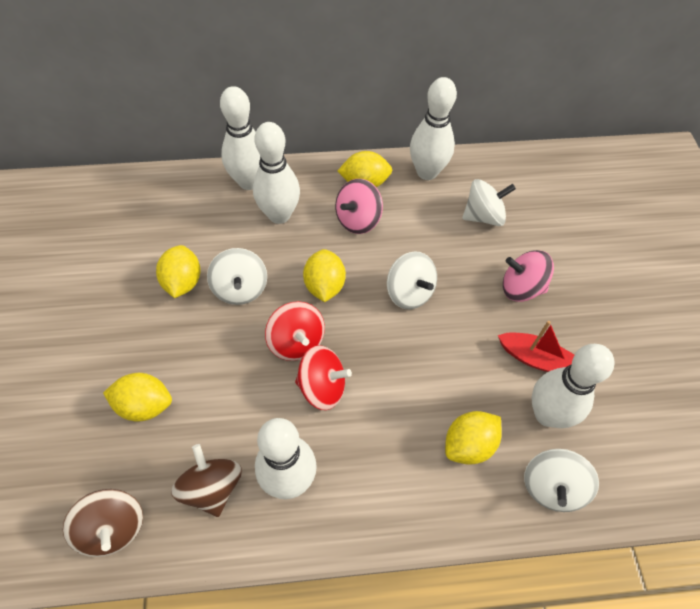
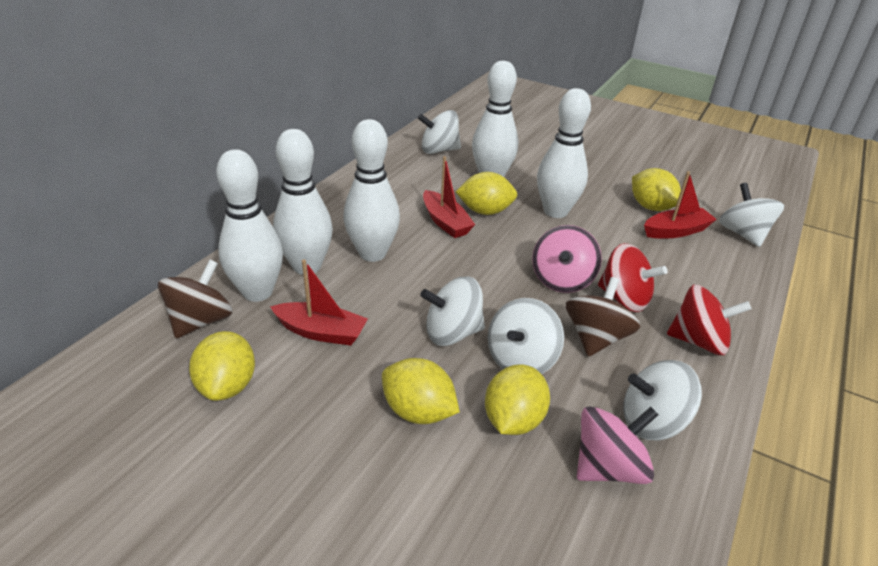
red boat: 1 -> 3
white spinning top: 4 -> 5

